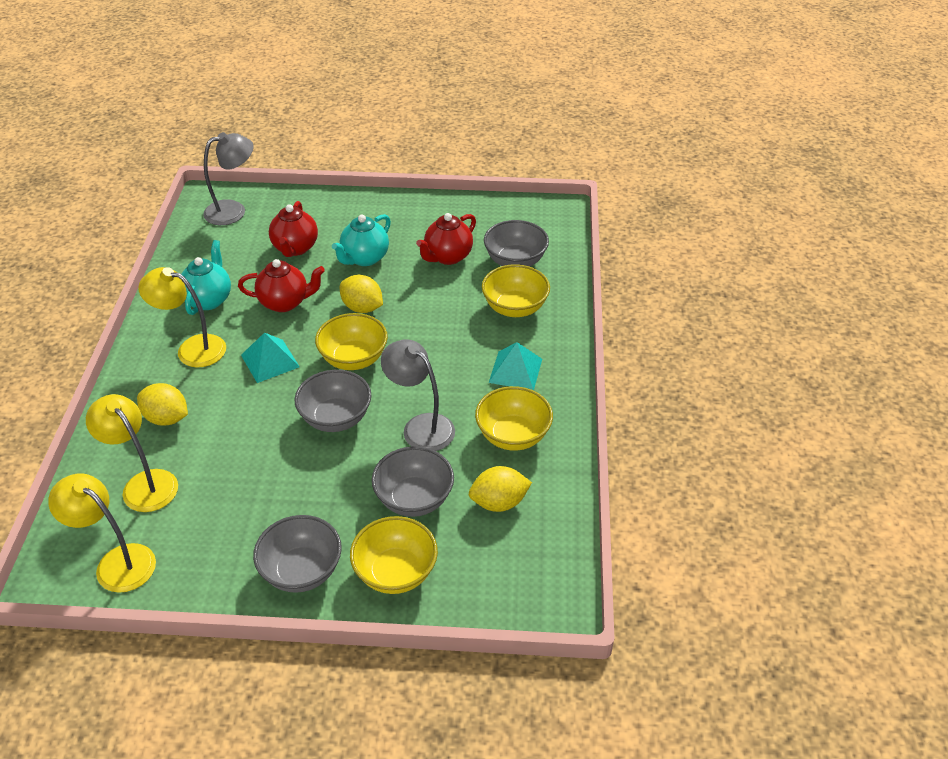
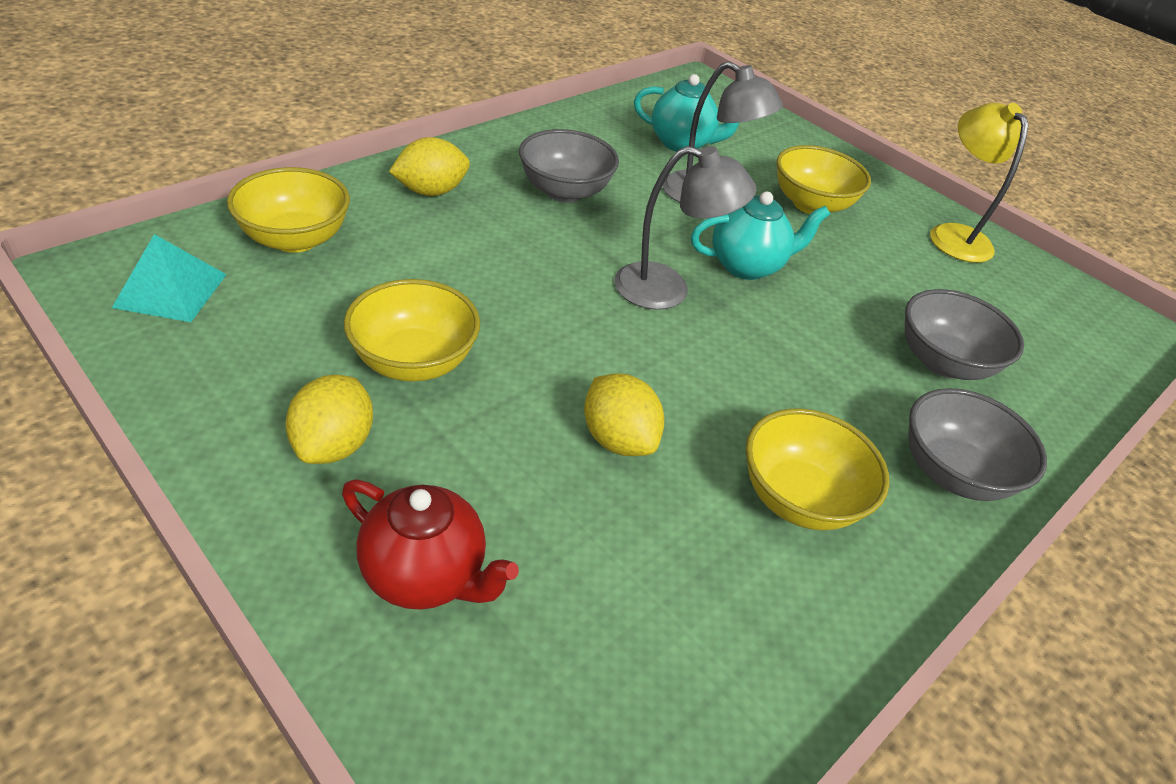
grey bowl: 4 -> 3
red teapot: 3 -> 1
turquoise pyramid: 2 -> 1
yellow lamp: 3 -> 1

